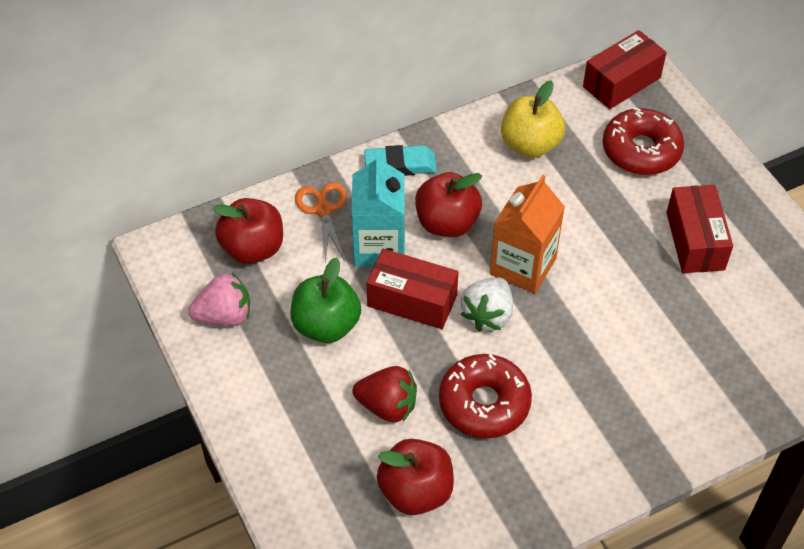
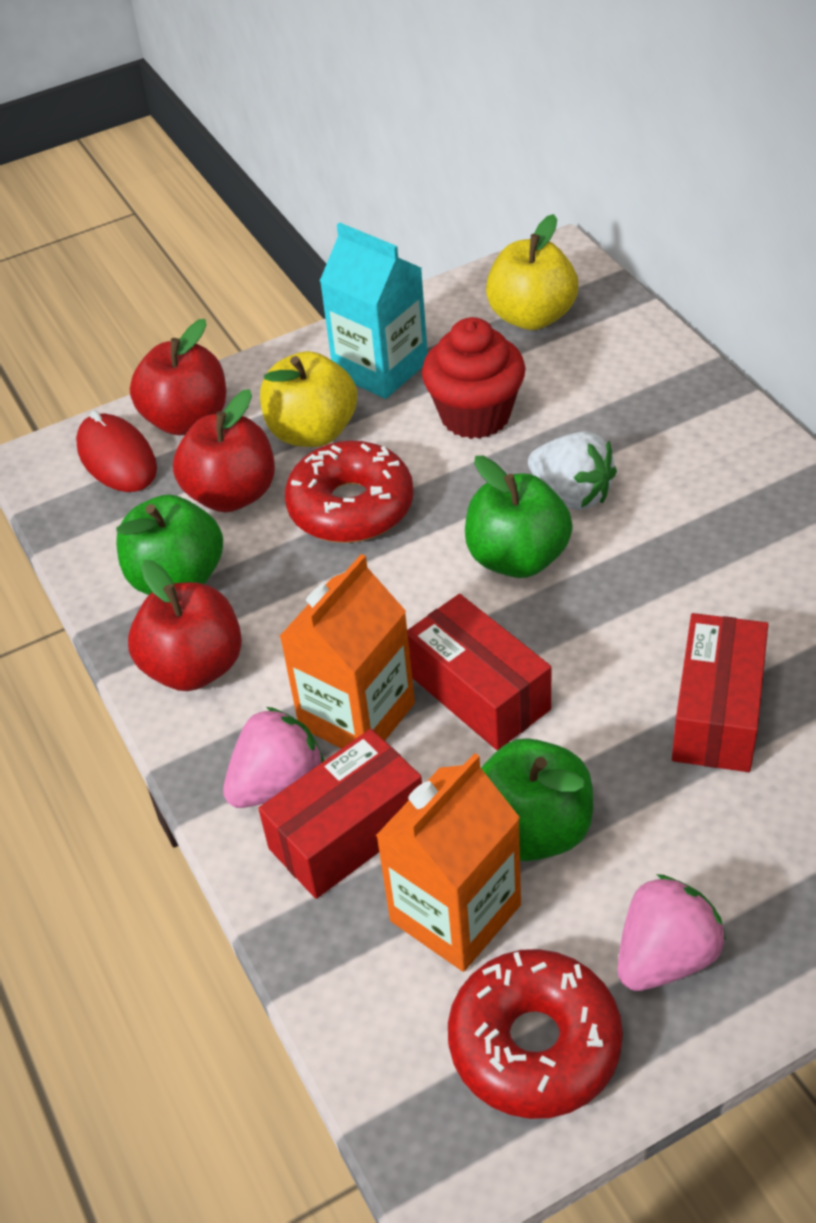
green apple: 1 -> 3
orange carton: 1 -> 2
orange scissors: 1 -> 0
pink strawberry: 1 -> 2
red cupcake: 0 -> 1
red mouse: 0 -> 1
red strawberry: 1 -> 0
turquoise eraser: 1 -> 0
yellow apple: 1 -> 2

